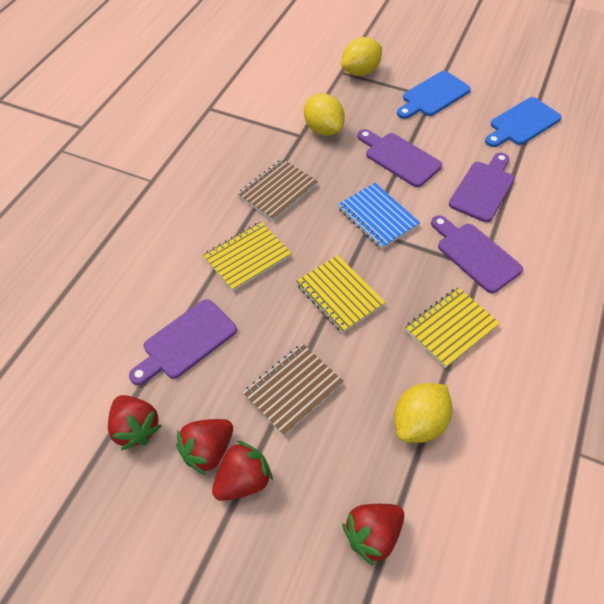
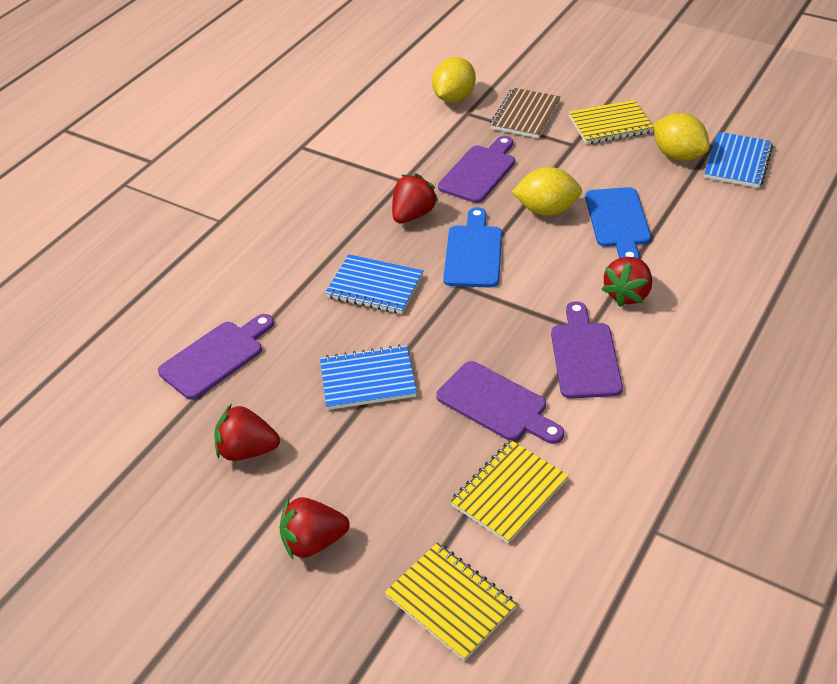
blue notebook: 1 -> 3
brown notebook: 2 -> 1

